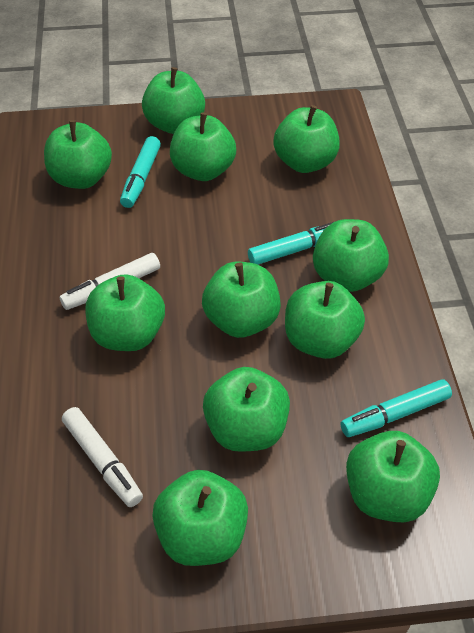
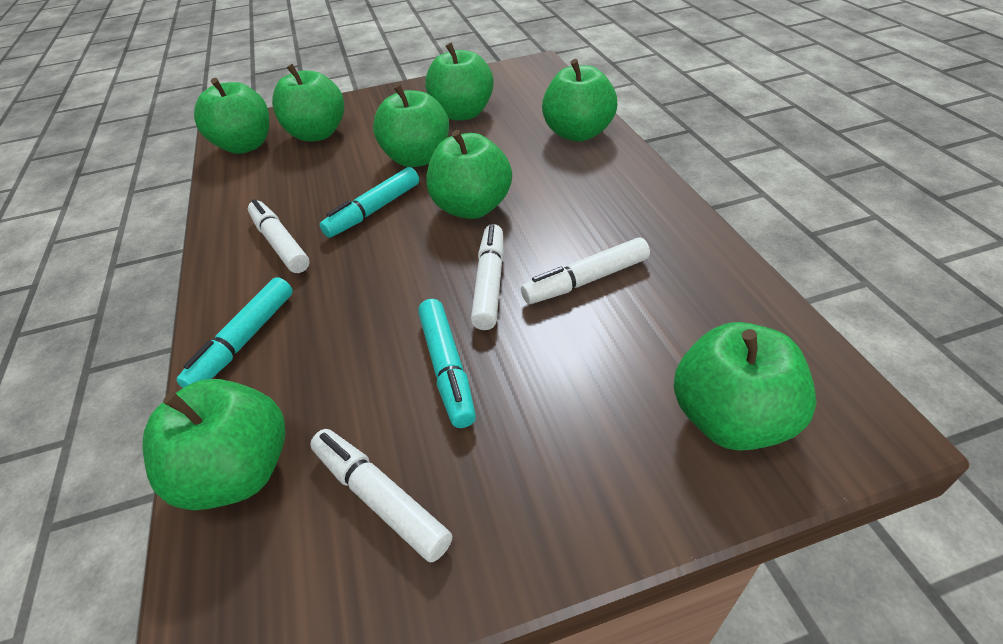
green apple: 11 -> 8
white marker: 2 -> 4

